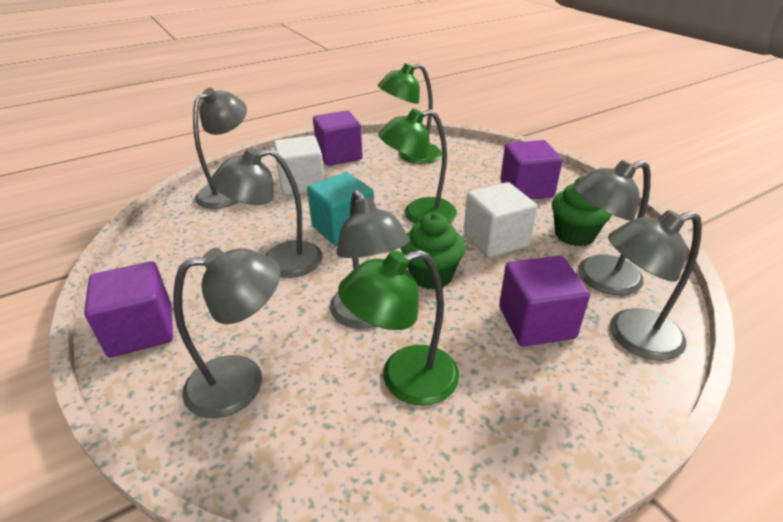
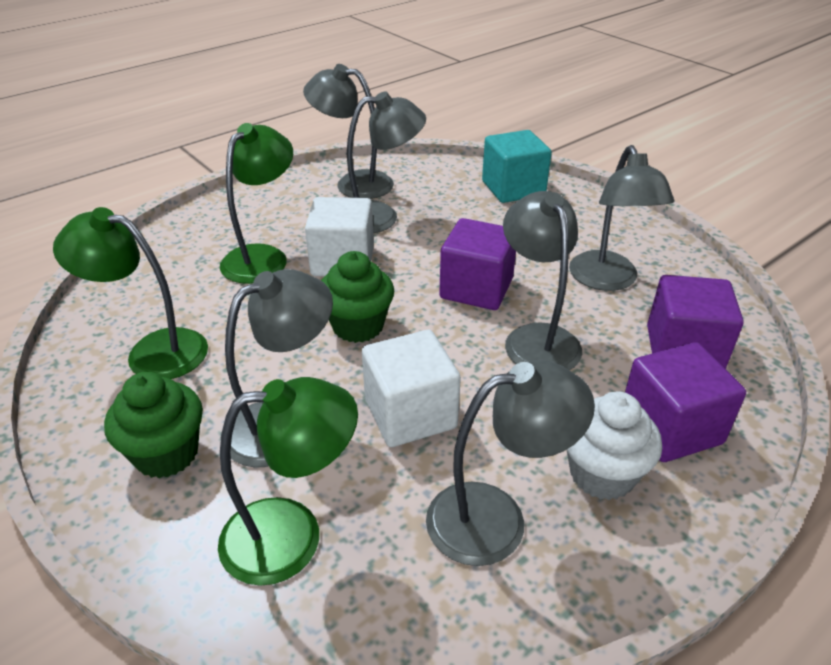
purple cube: 4 -> 3
white cupcake: 0 -> 1

